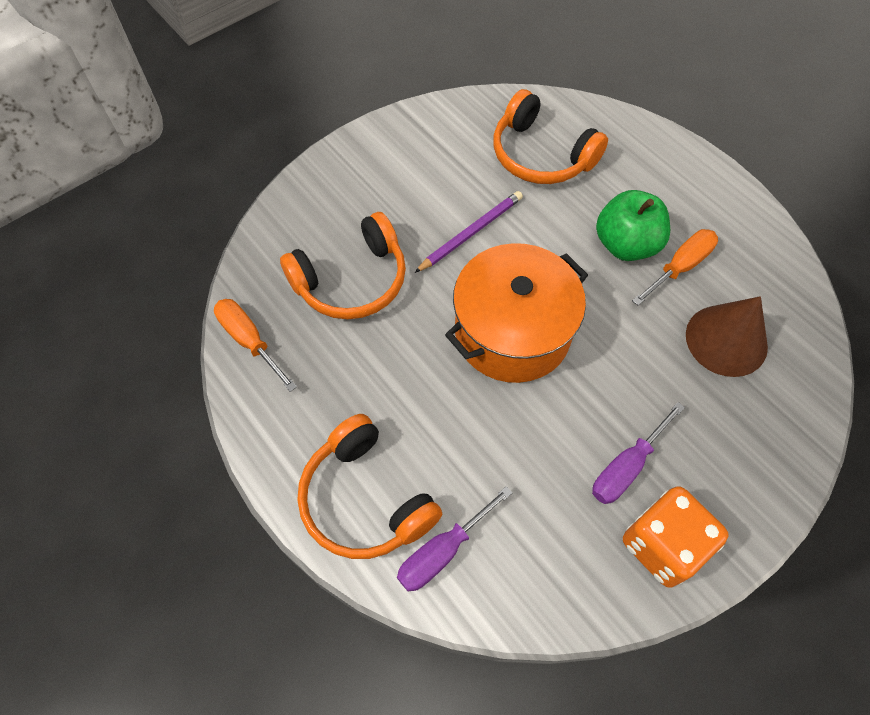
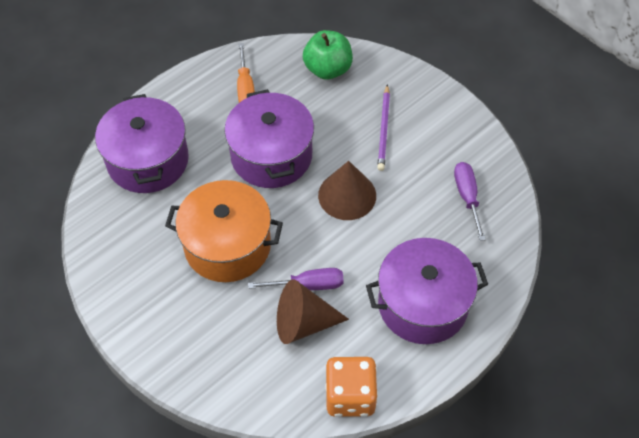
brown cone: 1 -> 2
orange headphones: 3 -> 0
orange screwdriver: 2 -> 1
purple pot: 0 -> 3

